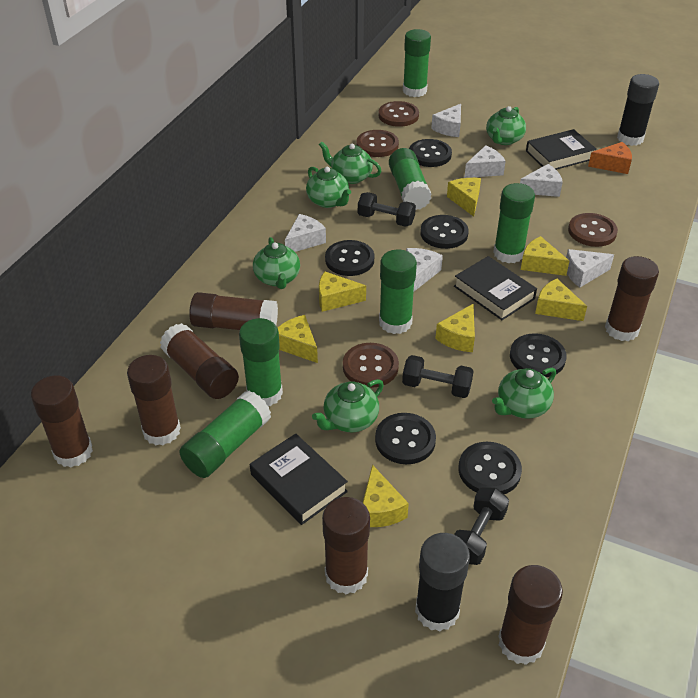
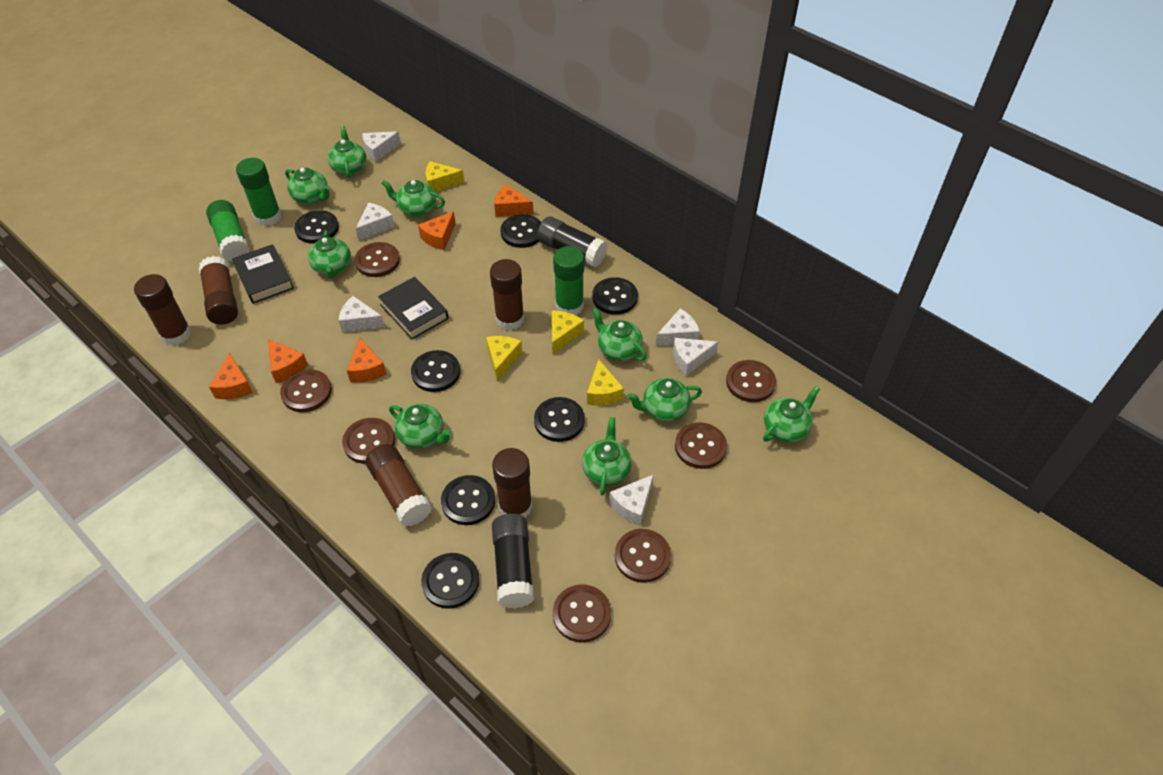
black book: 3 -> 2
black button: 6 -> 7
black dumbbell: 3 -> 0
brown button: 4 -> 7
brown glue stick: 7 -> 5
green glue stick: 6 -> 3
green teapot: 6 -> 9
orange cheese: 1 -> 5
yellow cheese: 7 -> 4

